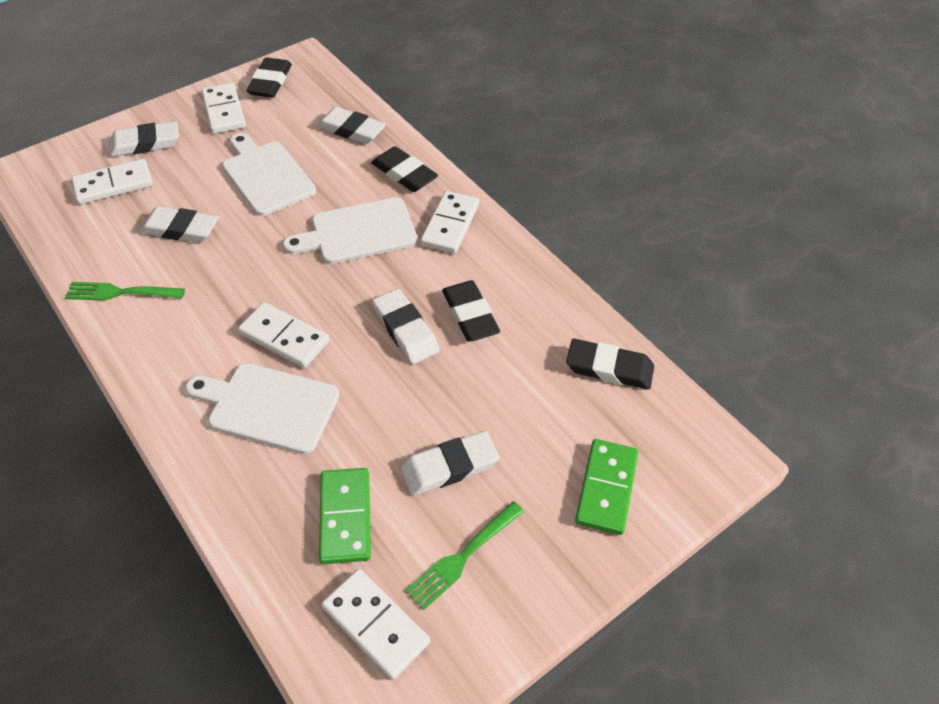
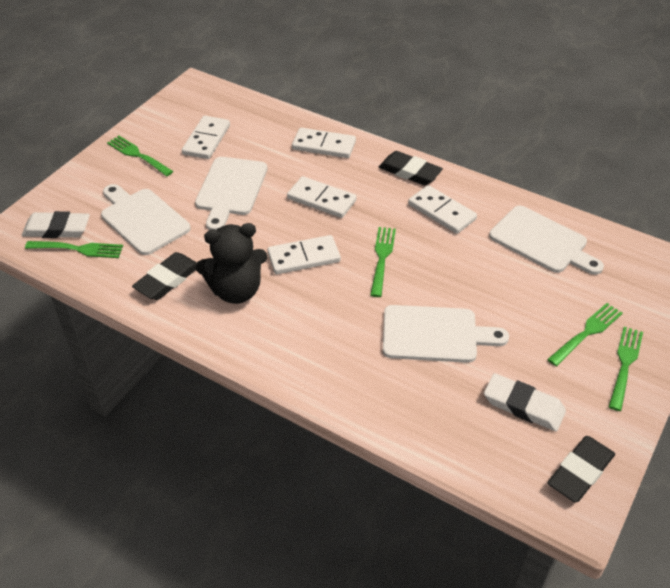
black eraser: 4 -> 3
black teddy bear: 0 -> 1
green domino: 2 -> 0
green fork: 2 -> 5
white cutting board: 3 -> 4
white eraser: 5 -> 2

